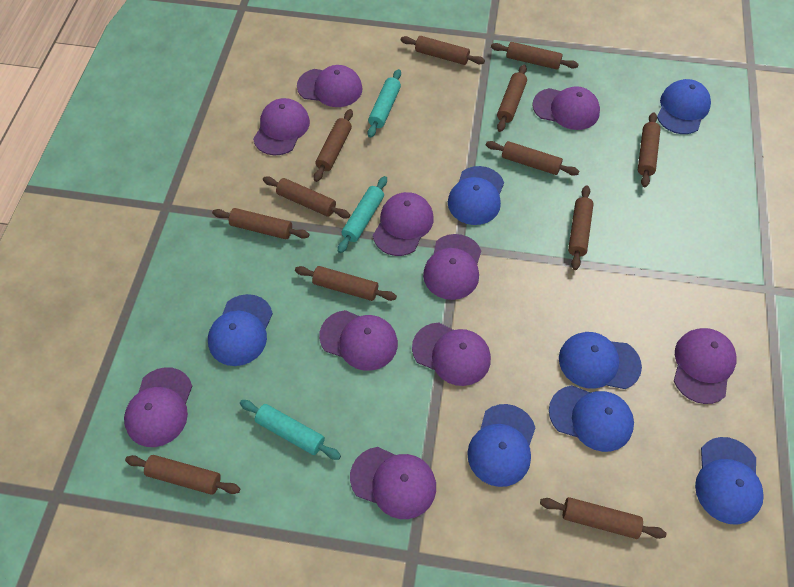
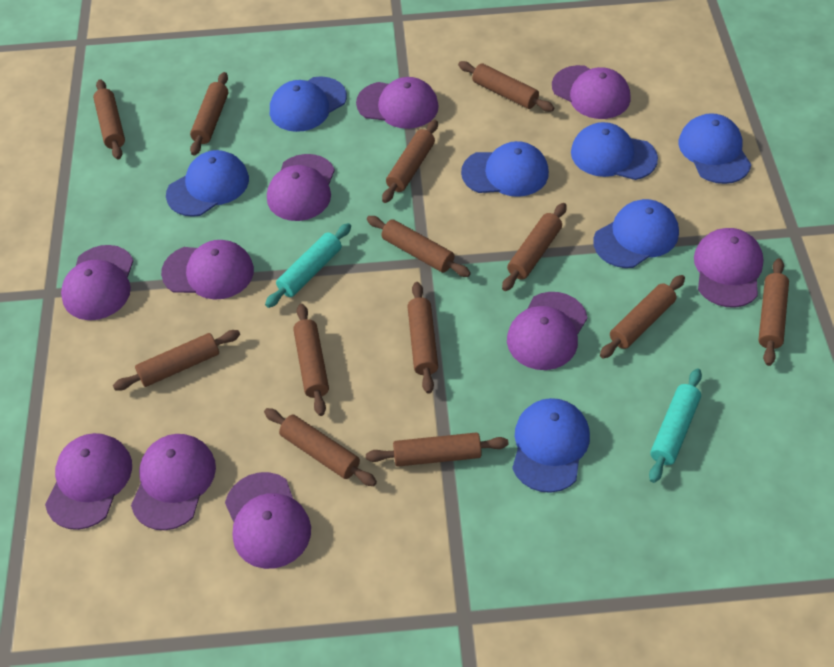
brown rolling pin: 12 -> 13
turquoise rolling pin: 3 -> 2

